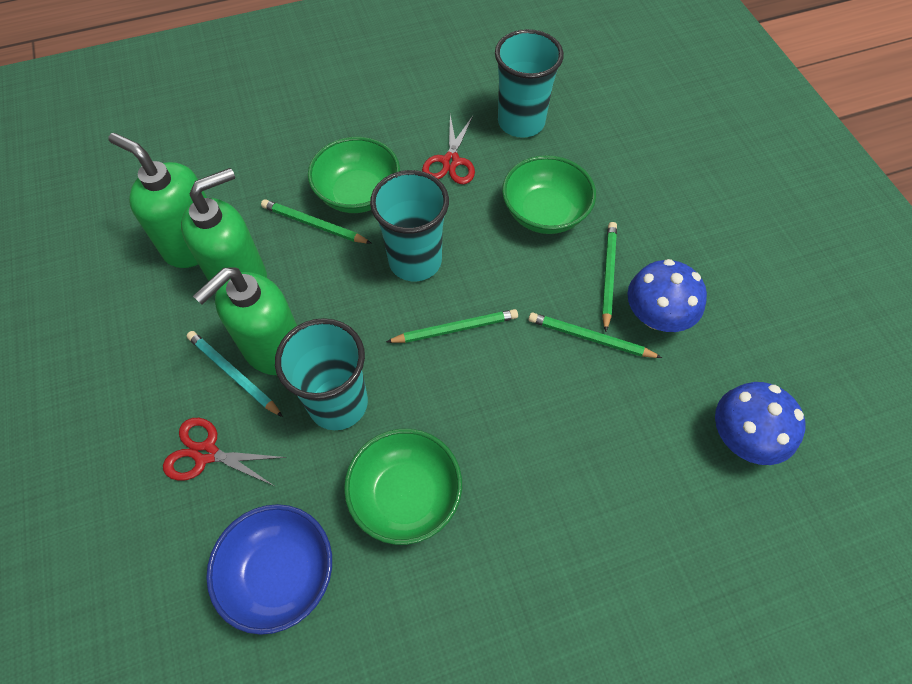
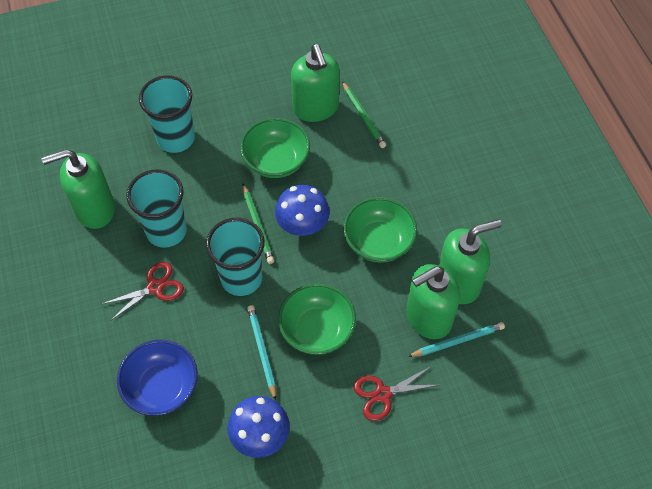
green pencil: 4 -> 2
green soap dispenser: 3 -> 4
turquoise pencil: 1 -> 2

